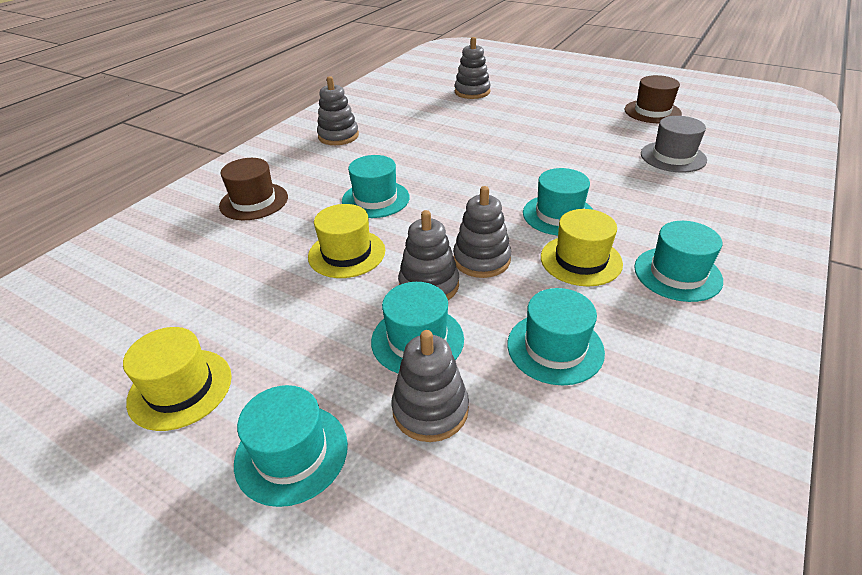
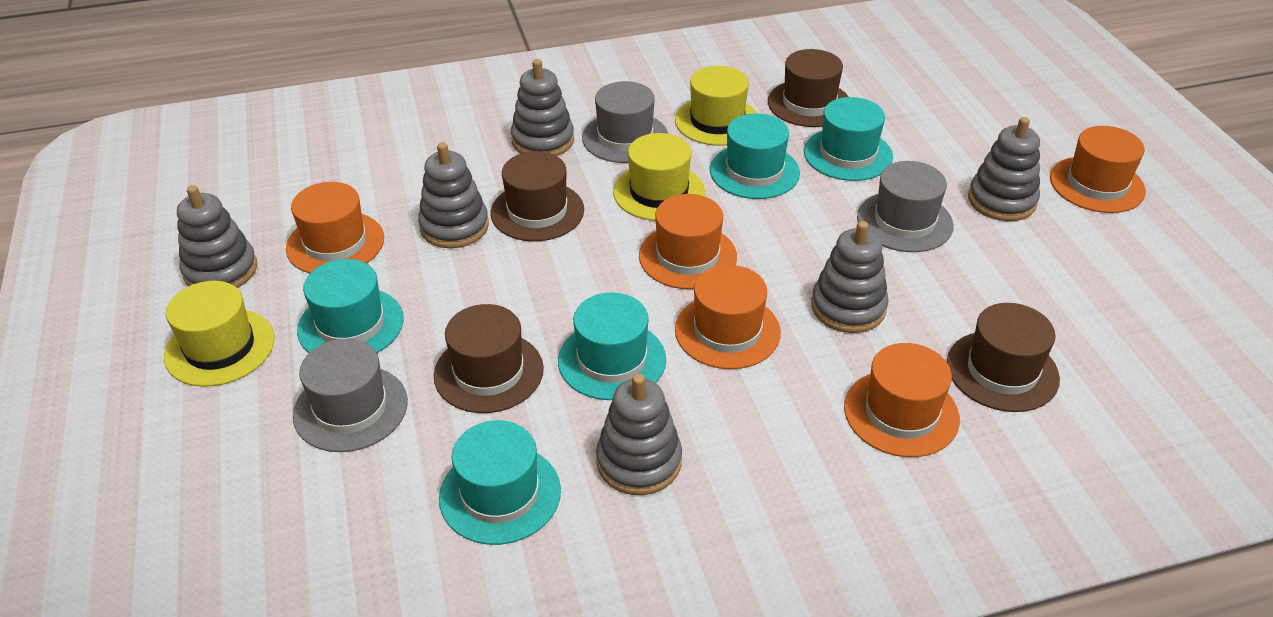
brown hat: 2 -> 4
grey hat: 1 -> 3
grey stacking toy: 5 -> 6
orange hat: 0 -> 5
turquoise hat: 6 -> 5

